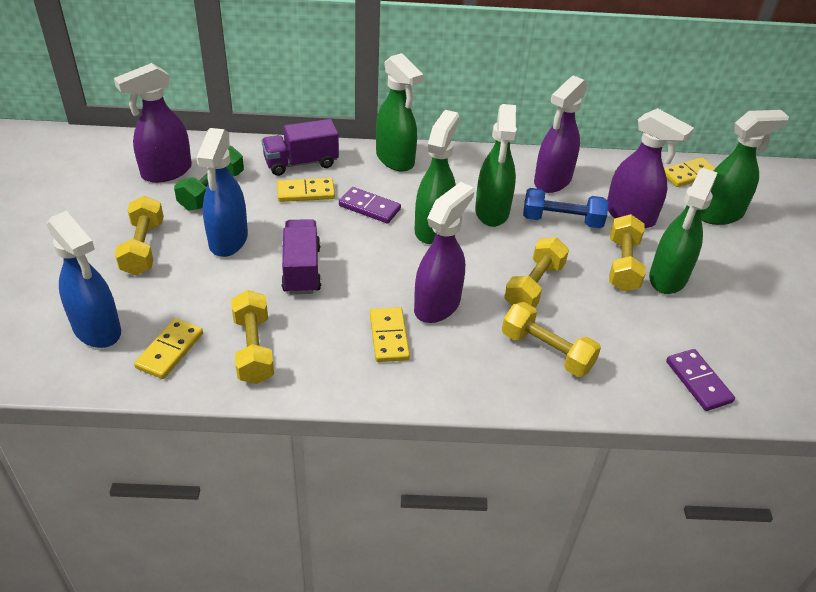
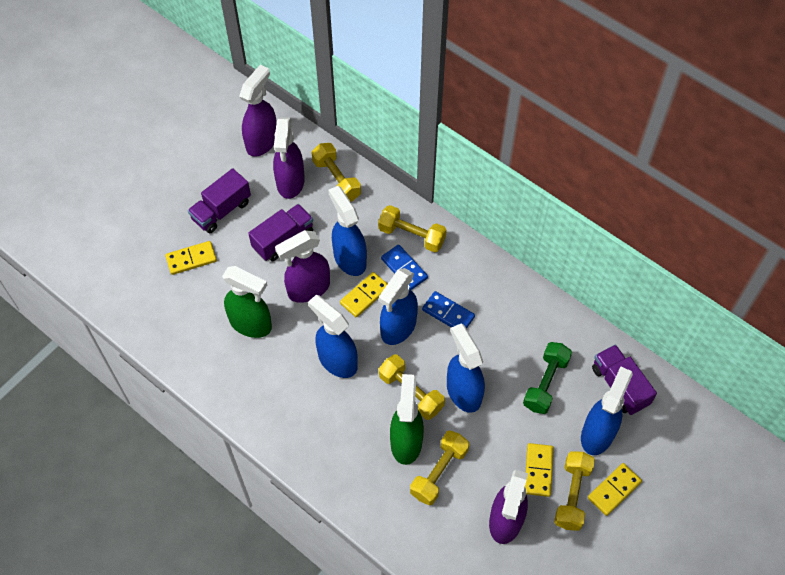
blue domino: 0 -> 2
blue dumbbell: 1 -> 0
blue spray bottle: 2 -> 5
green spray bottle: 5 -> 2
purple domino: 2 -> 0
purple truck: 2 -> 3

